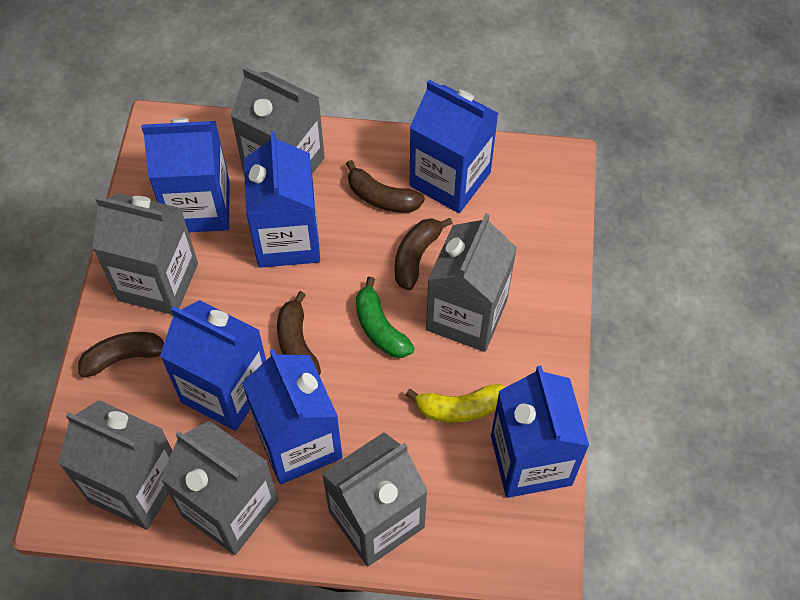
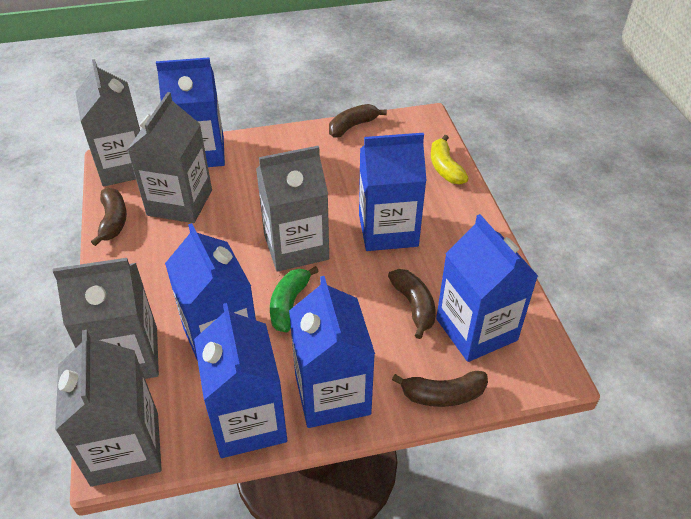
grey carton: 6 -> 5

